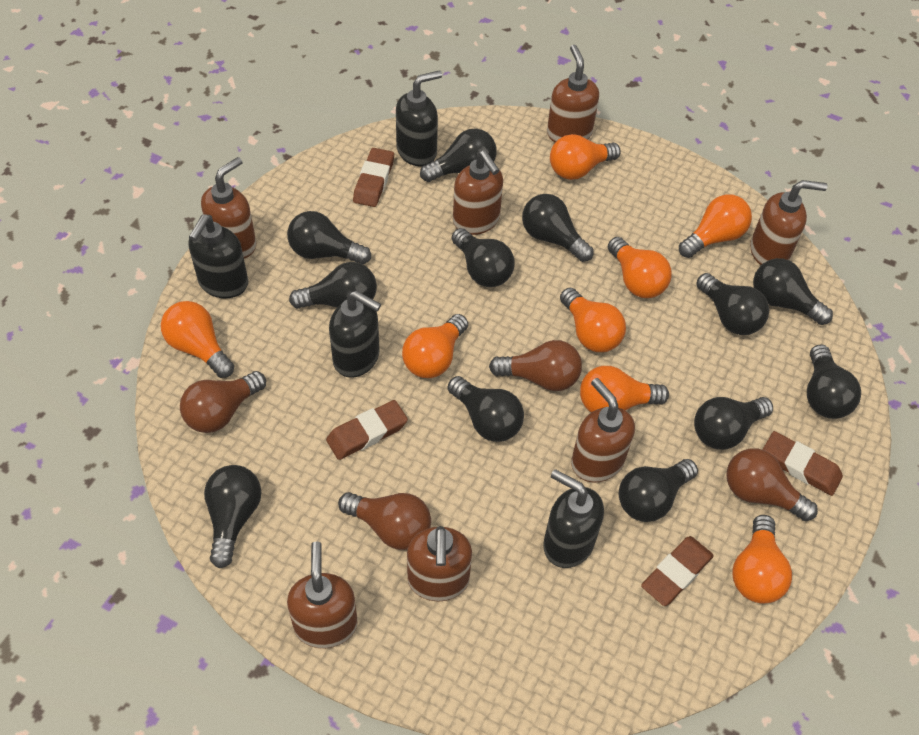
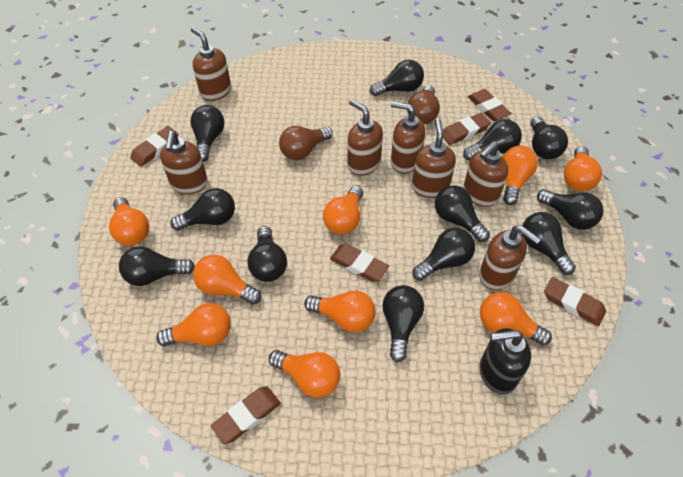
black soap dispenser: 4 -> 1
brown eraser: 4 -> 6
brown light bulb: 4 -> 2
orange light bulb: 8 -> 9

